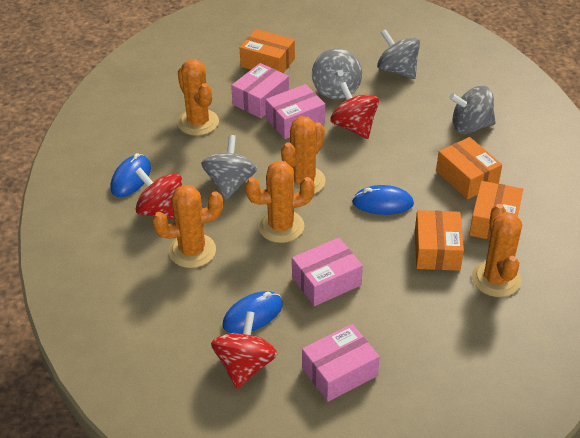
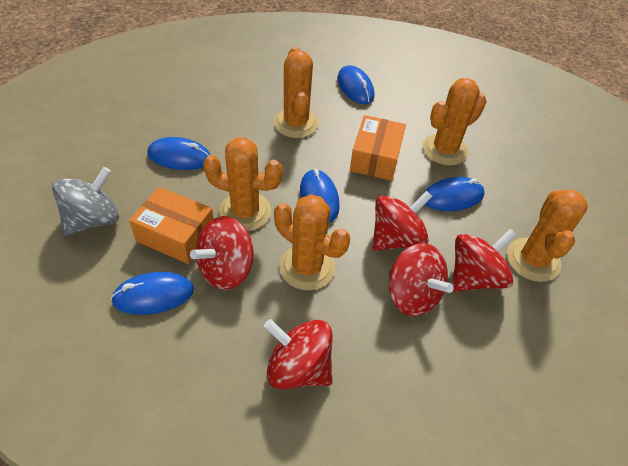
blue mouse: 3 -> 5
grey spinning top: 4 -> 1
orange box: 4 -> 2
pink box: 4 -> 0
red spinning top: 3 -> 5

